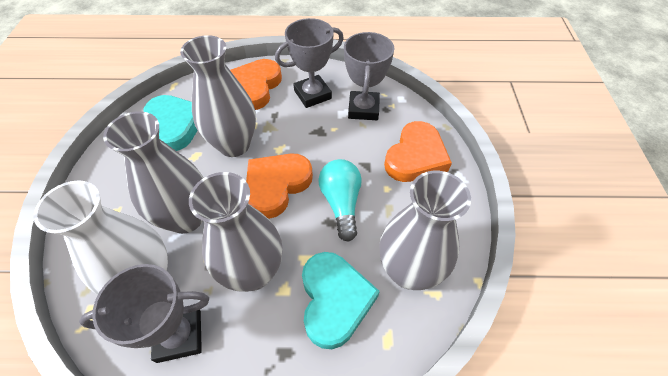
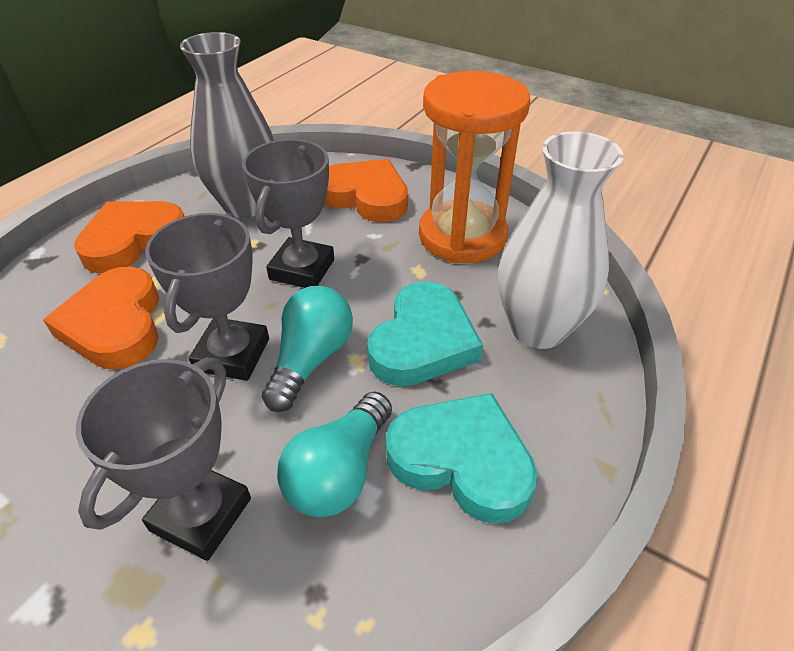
grey vase: 4 -> 1
orange hourglass: 0 -> 1
turquoise light bulb: 1 -> 2

